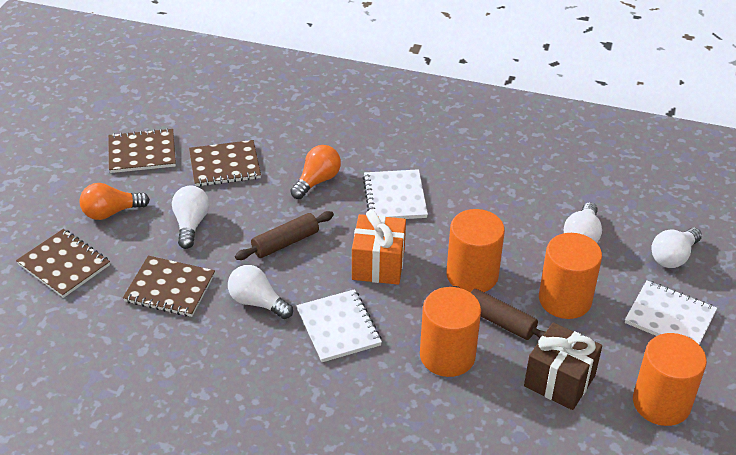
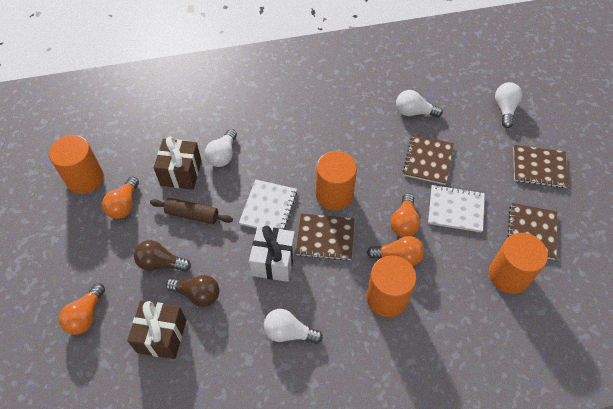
brown gift: 1 -> 2
brown light bulb: 0 -> 2
brown rolling pin: 2 -> 1
orange gift: 1 -> 0
orange light bulb: 2 -> 4
white gift: 0 -> 1
white notebook: 3 -> 2

